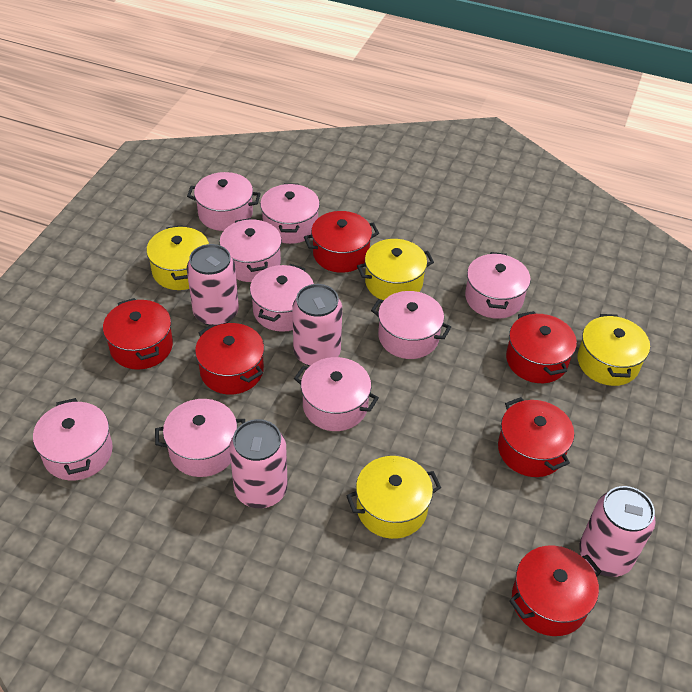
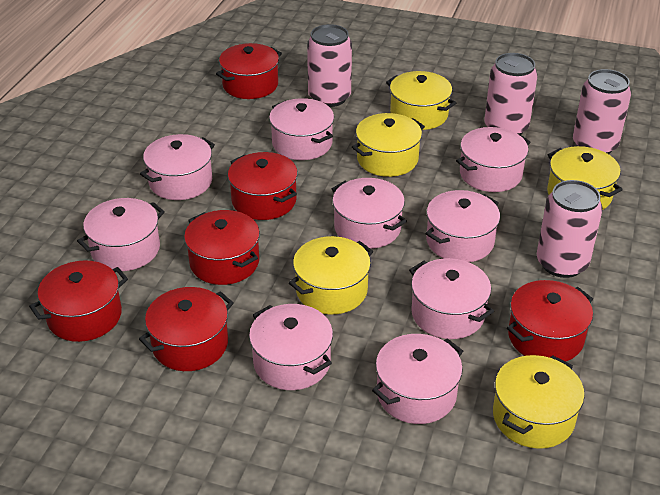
yellow pot: 4 -> 5

